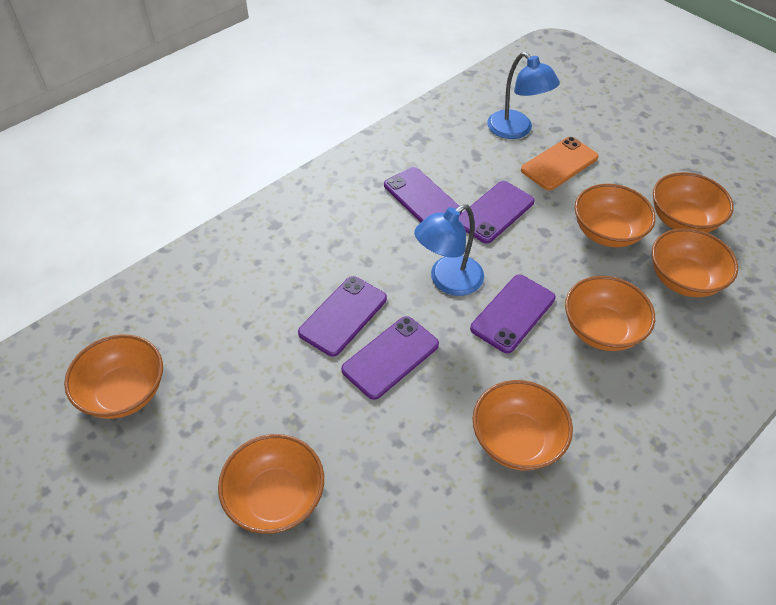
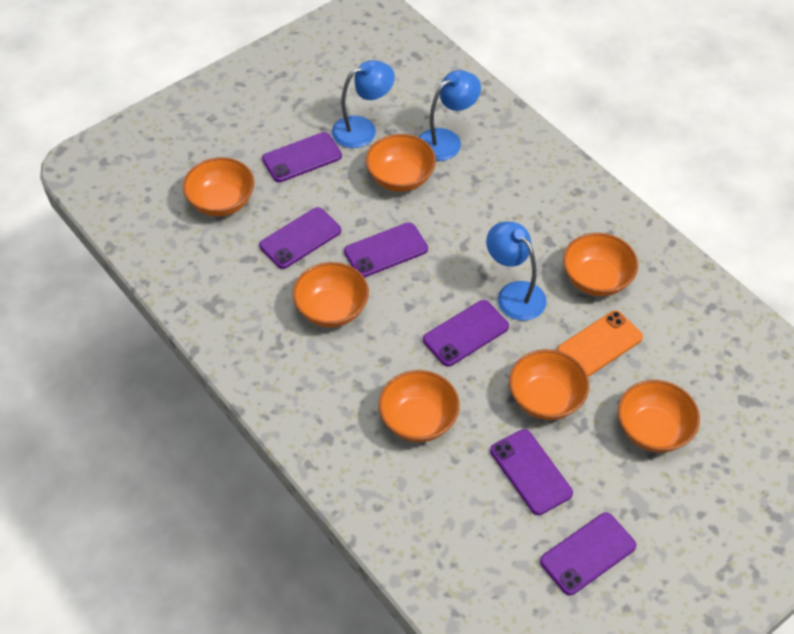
blue lamp: 2 -> 3
purple phone: 5 -> 6

